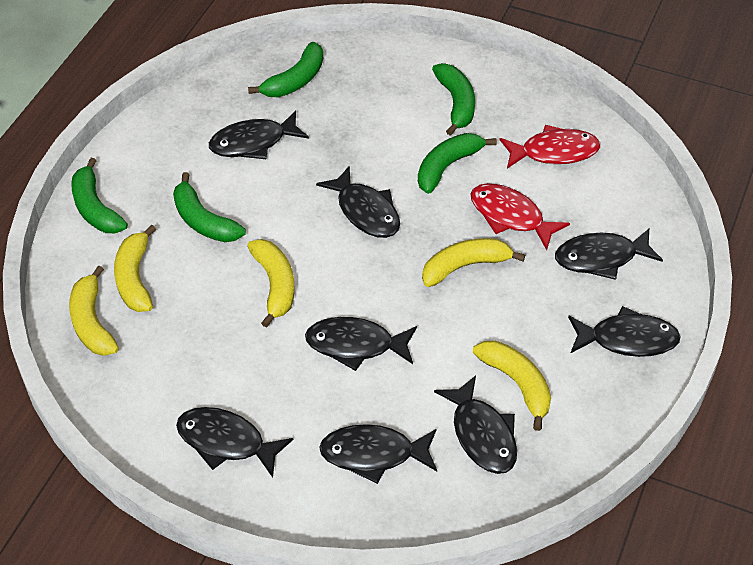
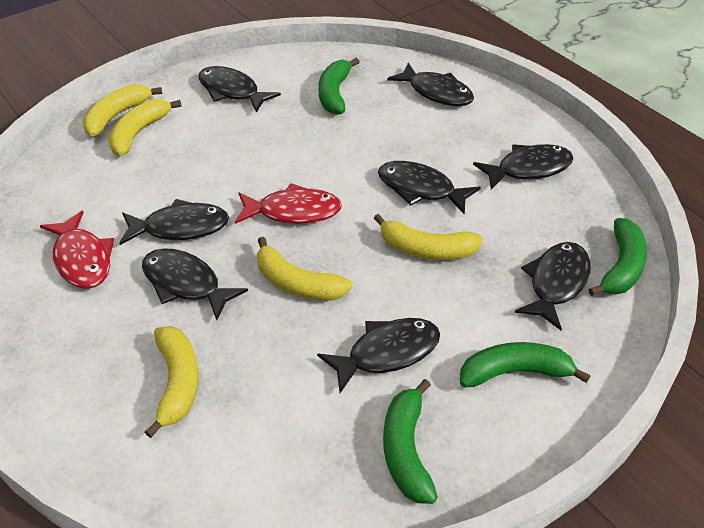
green banana: 5 -> 4

